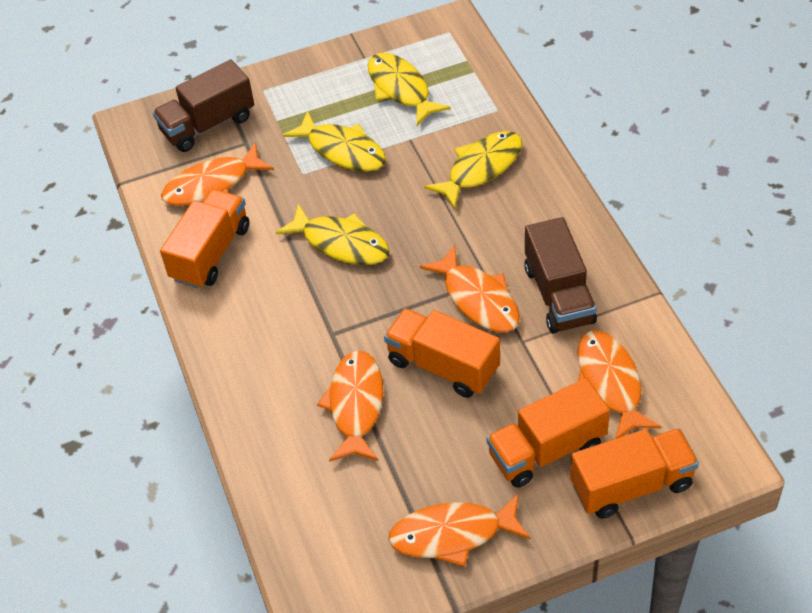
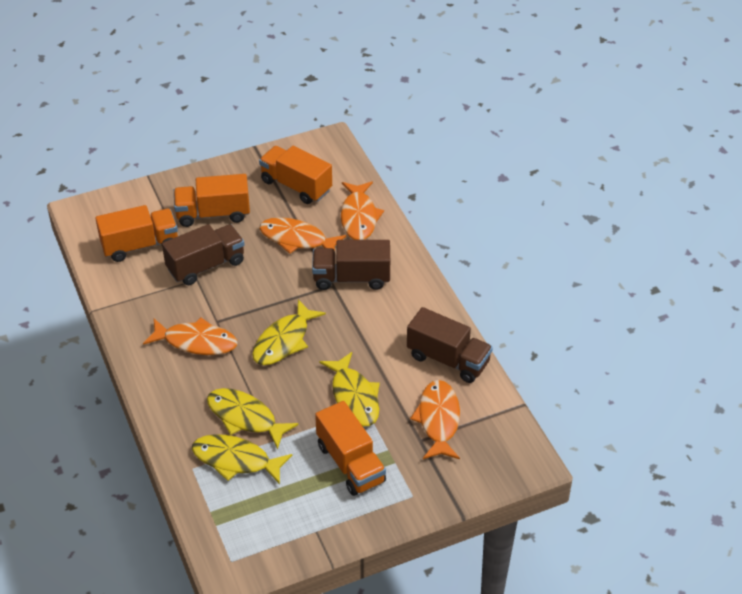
brown truck: 2 -> 3
orange fish: 5 -> 4

